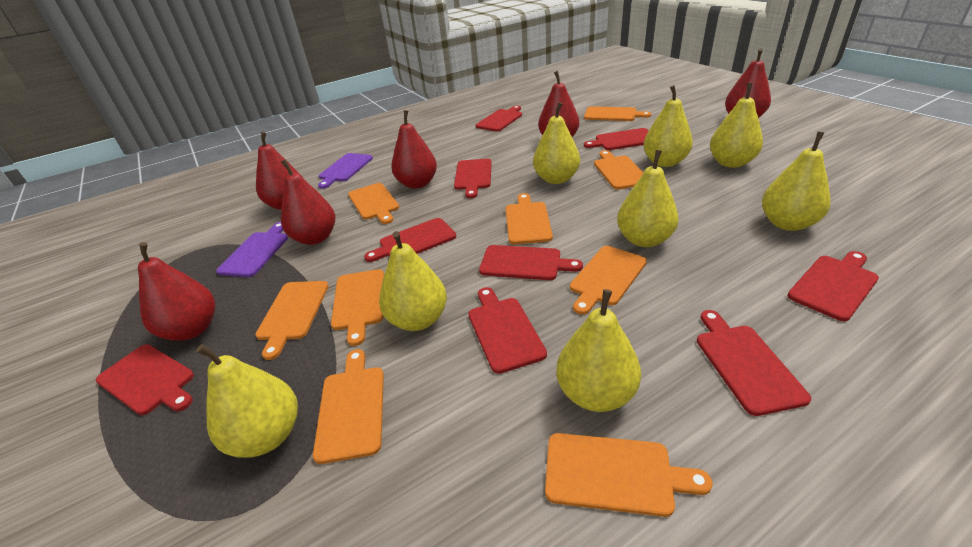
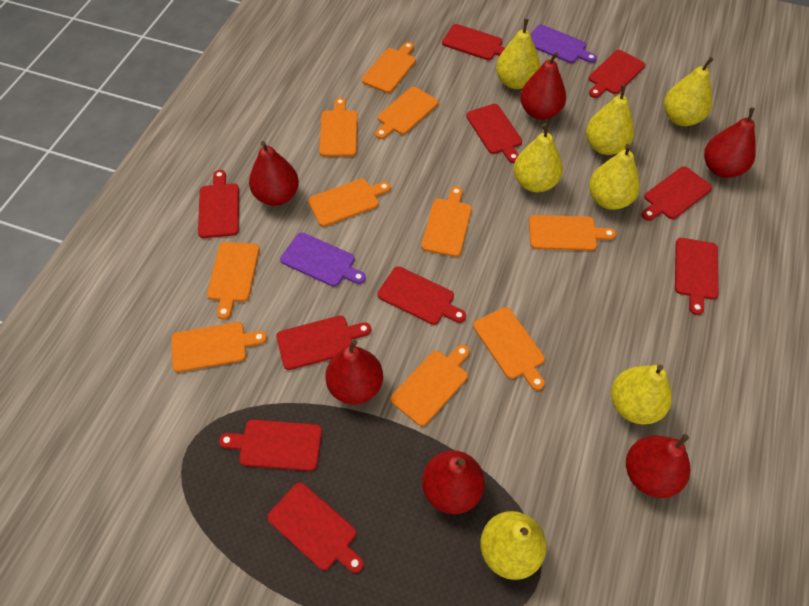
orange cutting board: 9 -> 10
red cutting board: 9 -> 10
yellow pear: 8 -> 7

